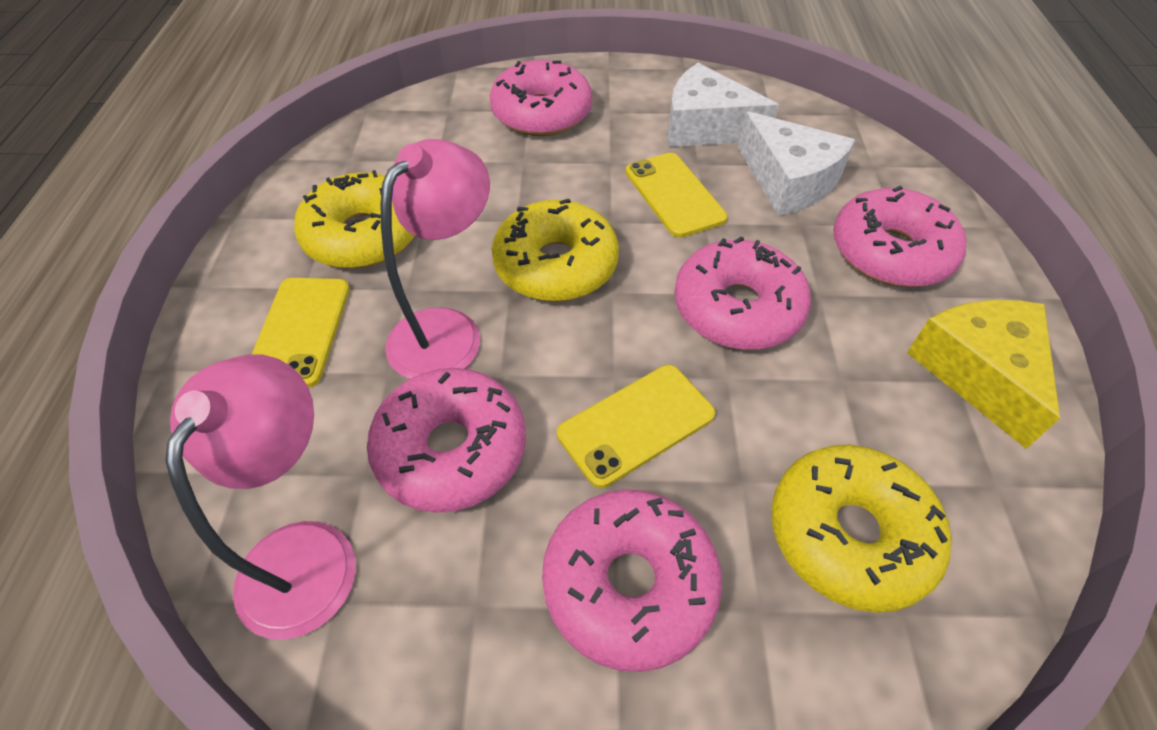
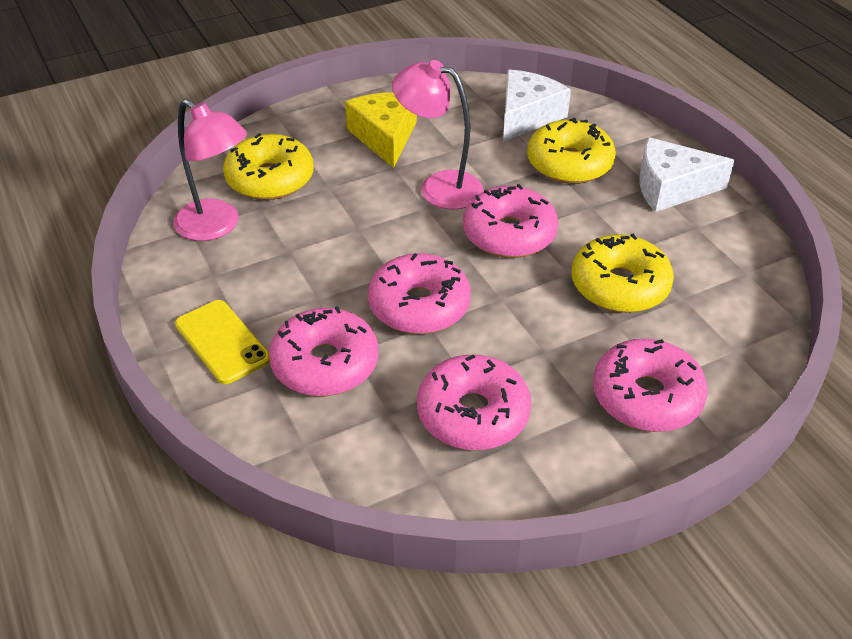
yellow phone: 3 -> 1

